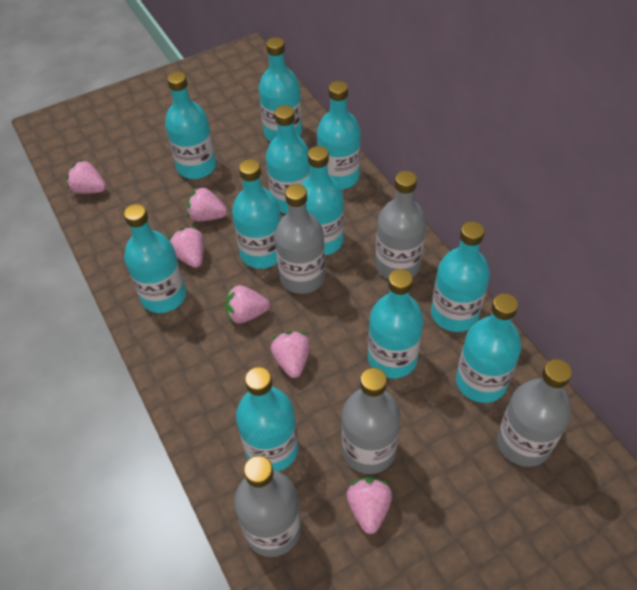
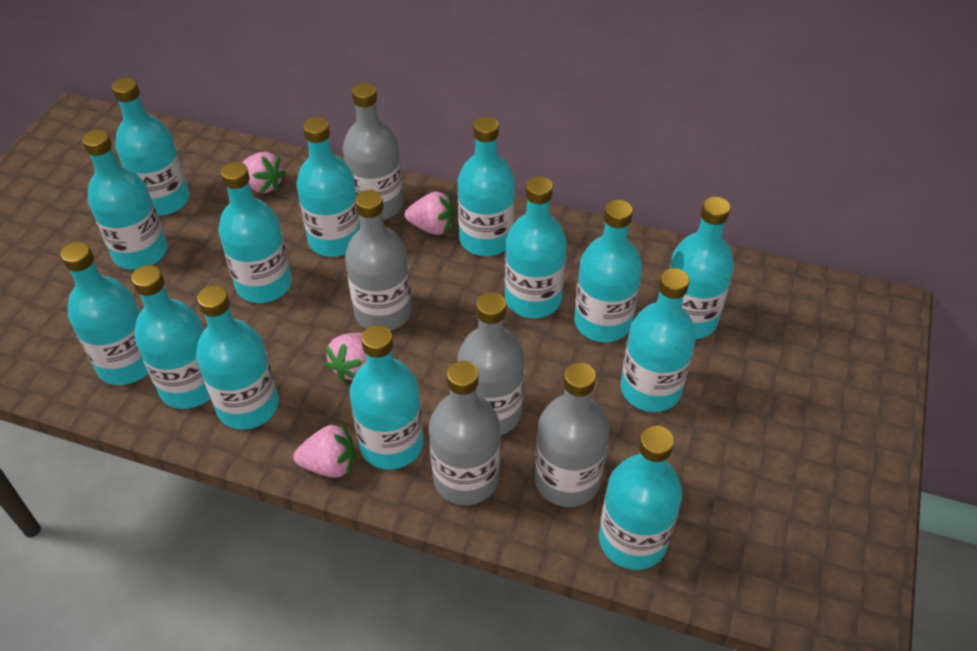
pink strawberry: 6 -> 4
turquoise bottle: 11 -> 14

